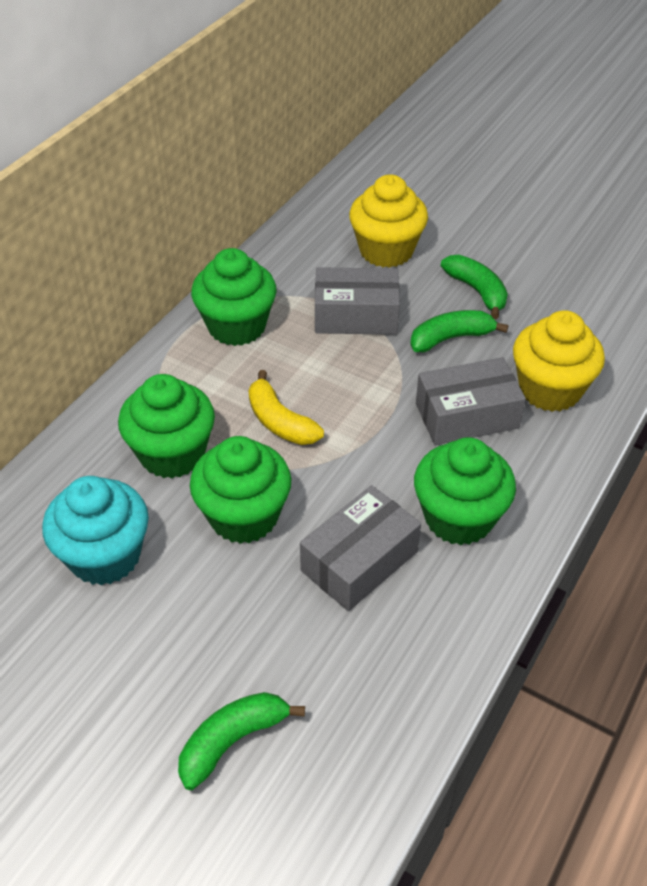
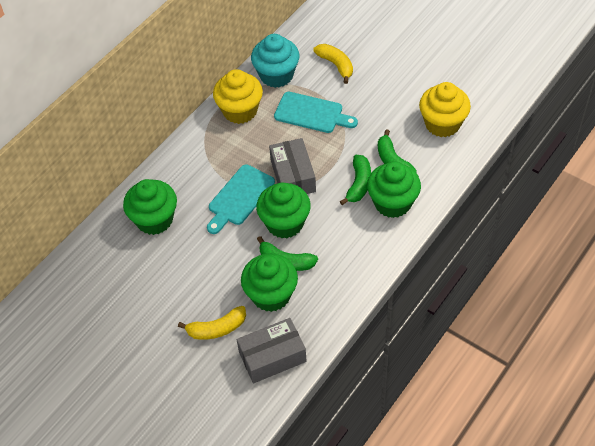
grey box: 3 -> 2
turquoise cutting board: 0 -> 2
yellow banana: 1 -> 2

